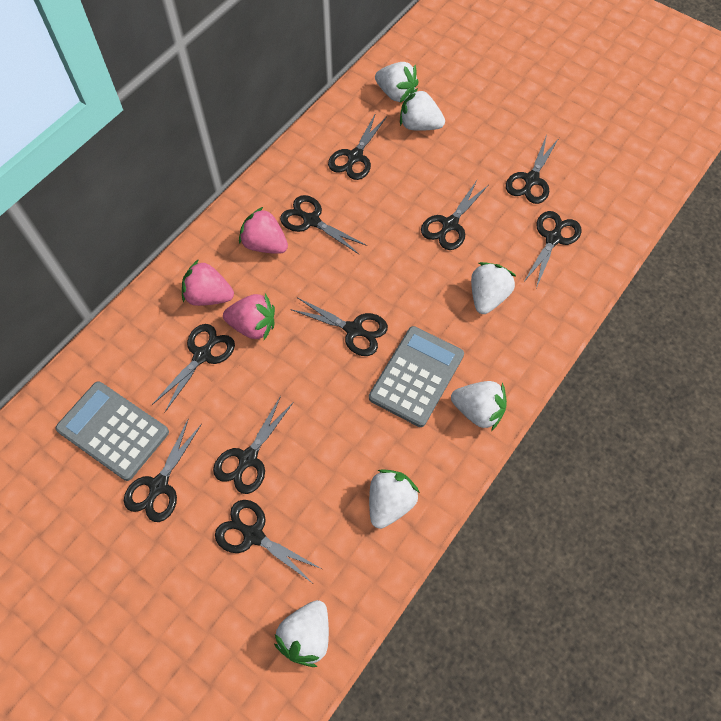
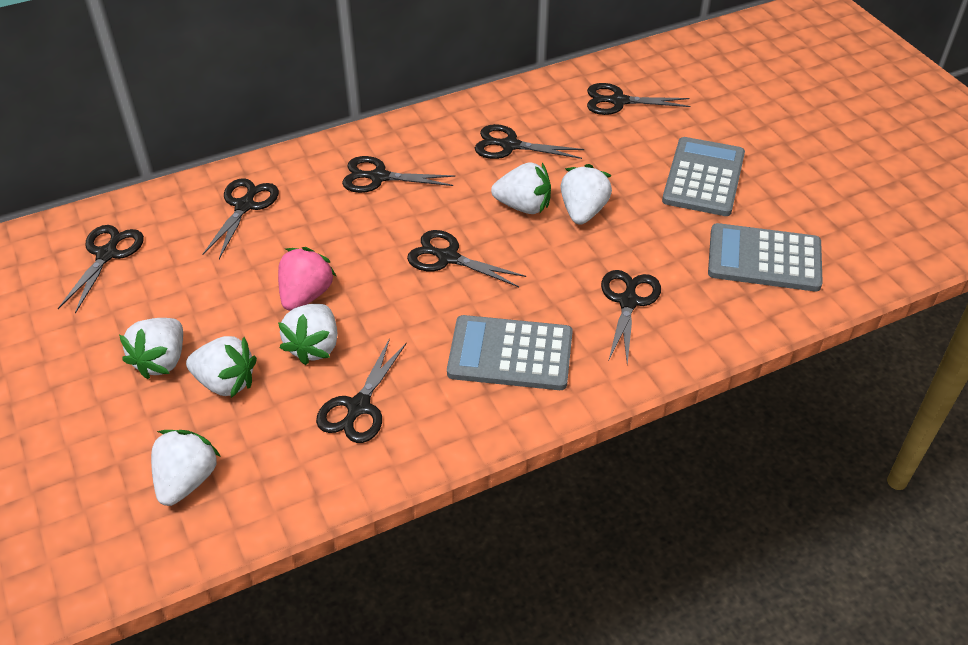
black scissors: 10 -> 8
grey calculator: 2 -> 3
pink strawberry: 3 -> 1

